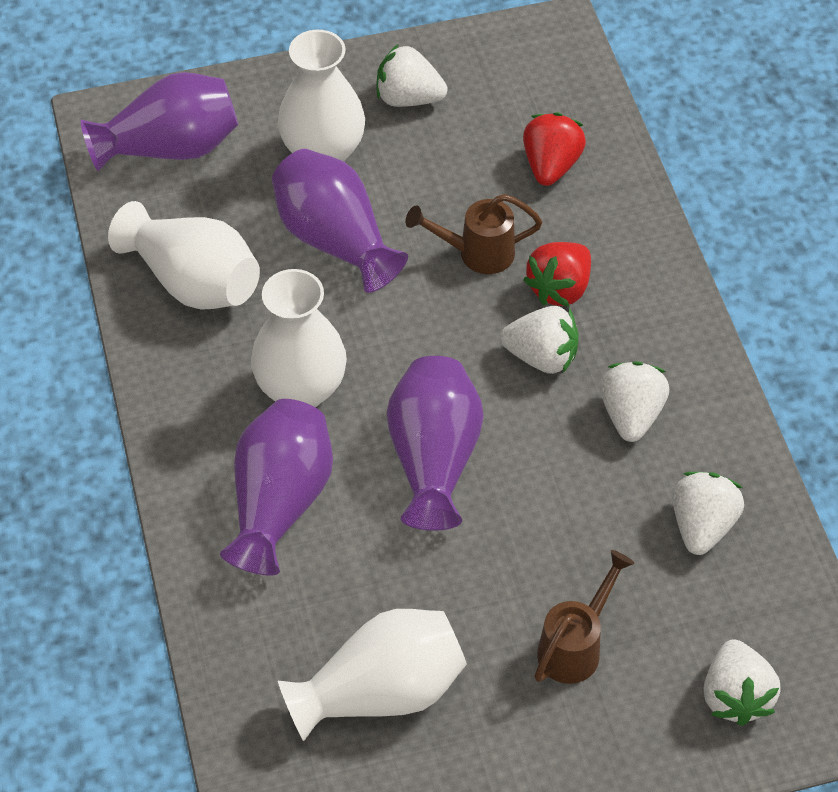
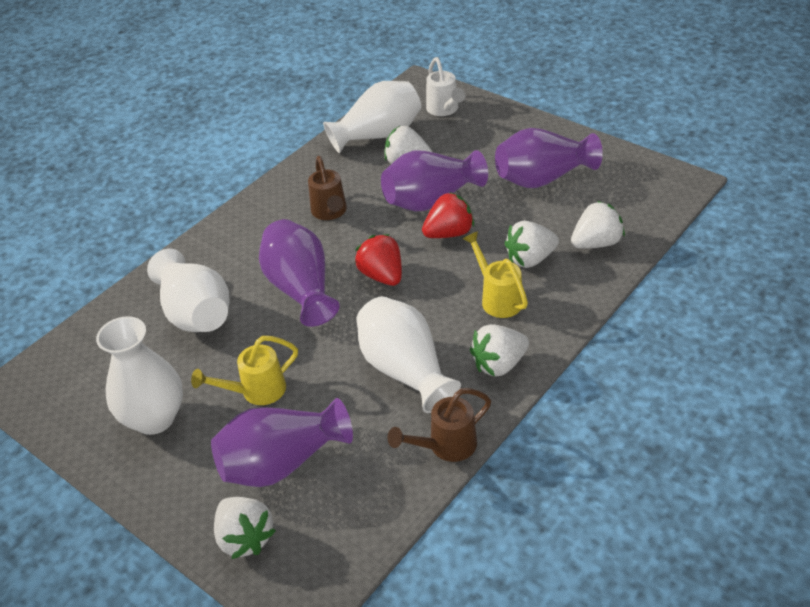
white watering can: 0 -> 1
yellow watering can: 0 -> 2

